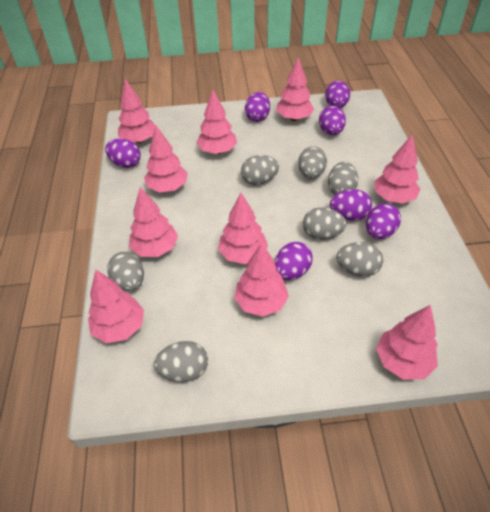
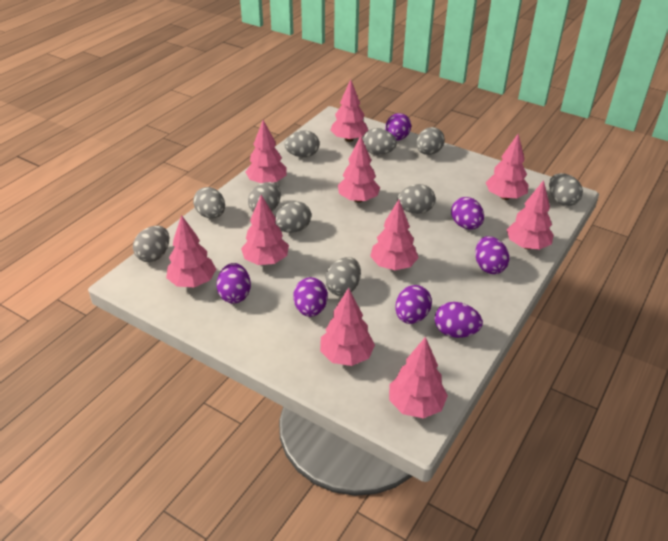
grey egg: 7 -> 10

